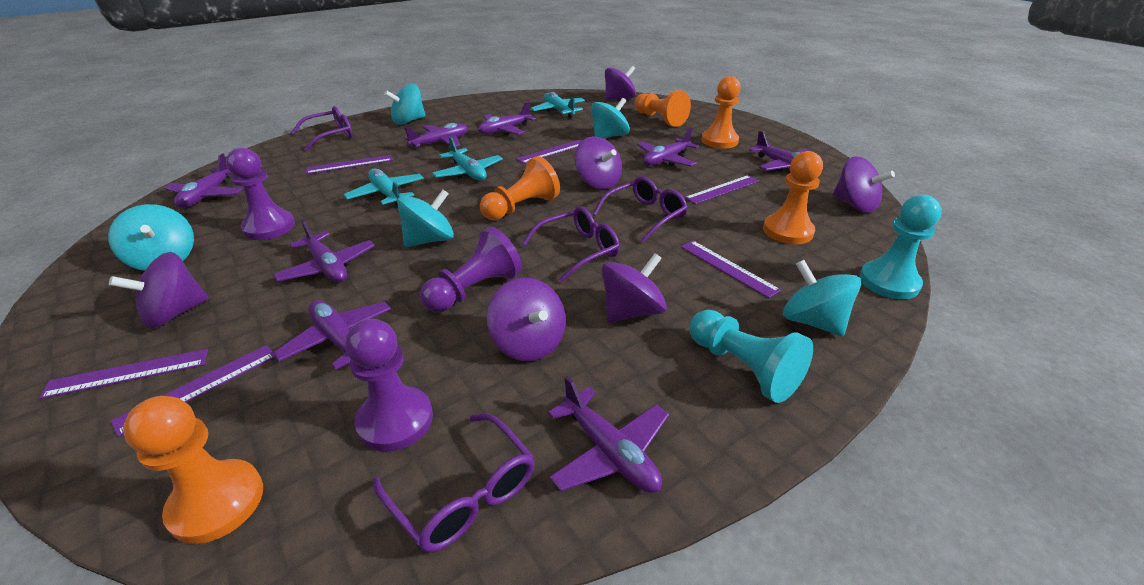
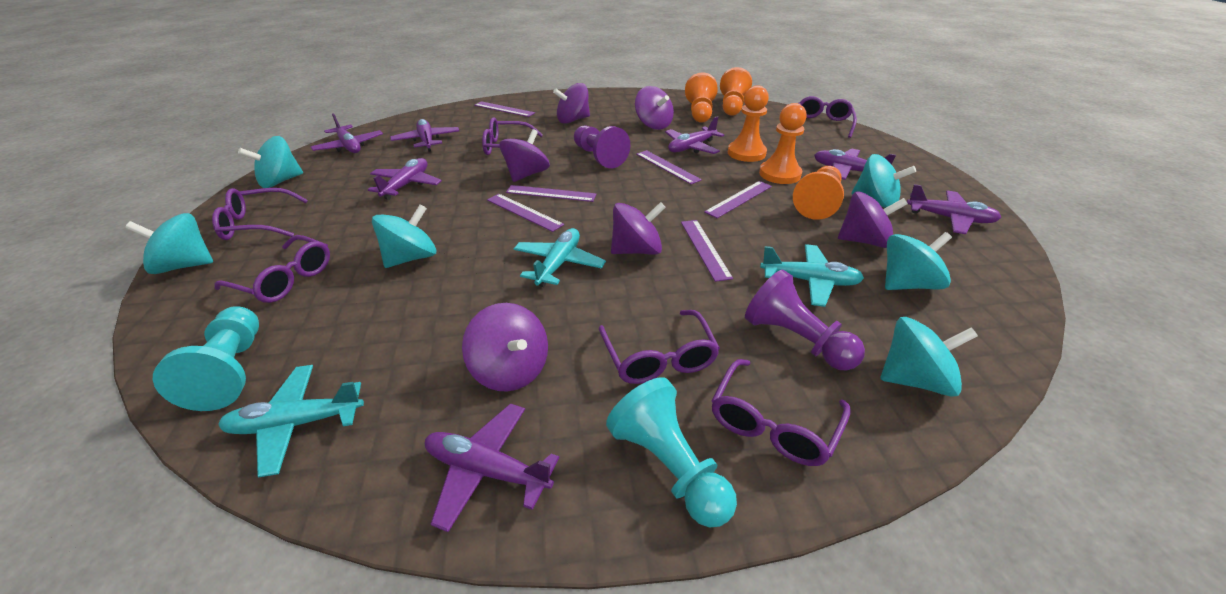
purple glasses: 4 -> 6
purple pawn: 3 -> 2
purple plane: 8 -> 7
turquoise spinning top: 5 -> 6

